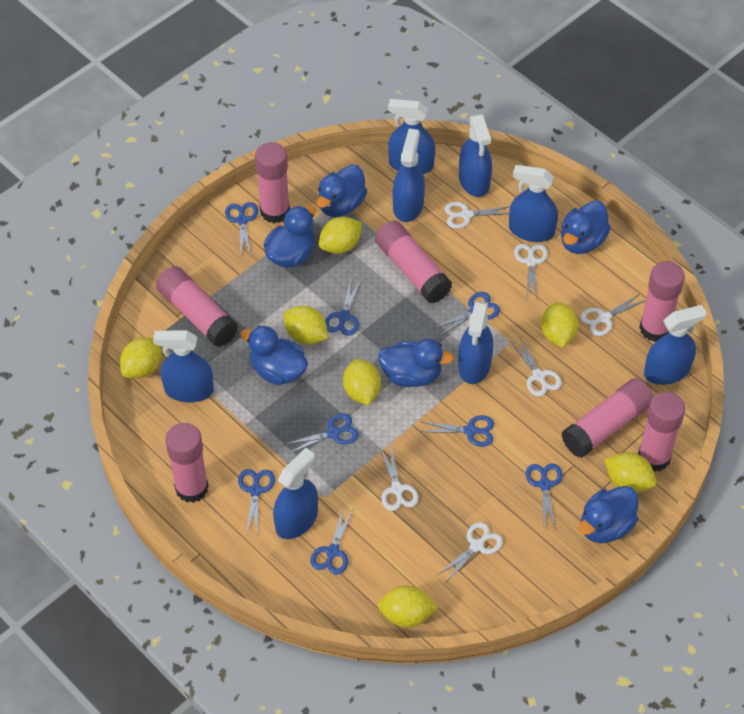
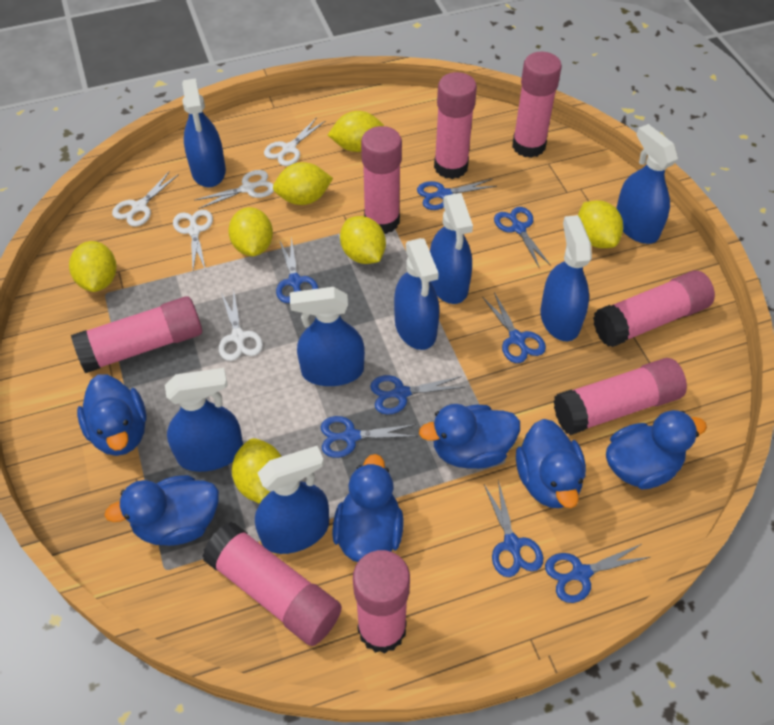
pink glue stick: 7 -> 8
white scissors: 6 -> 5

